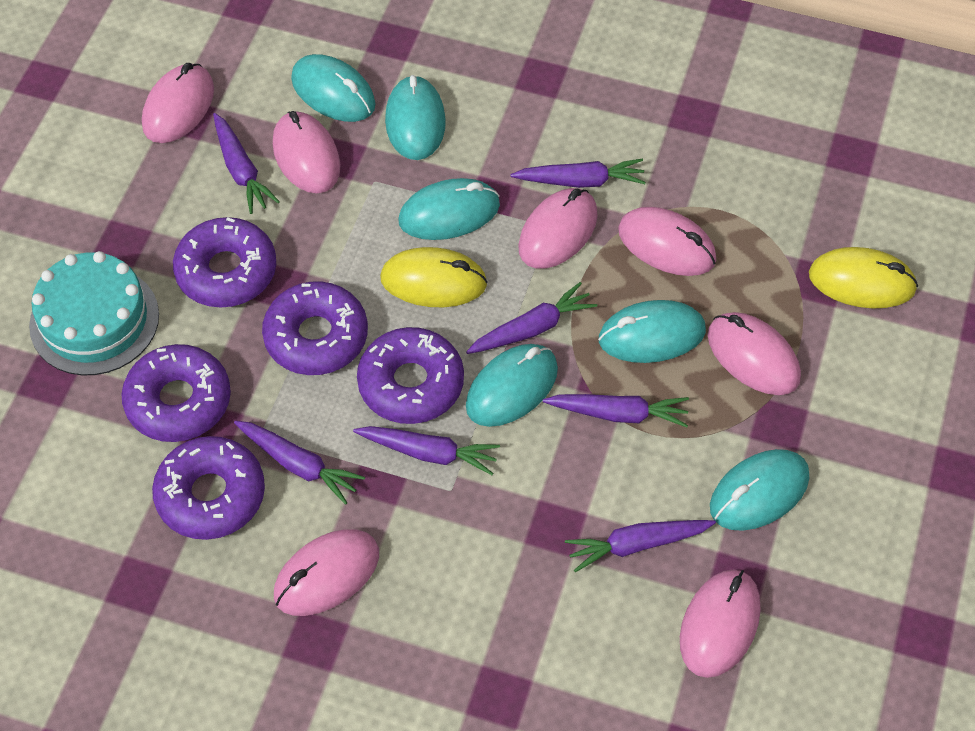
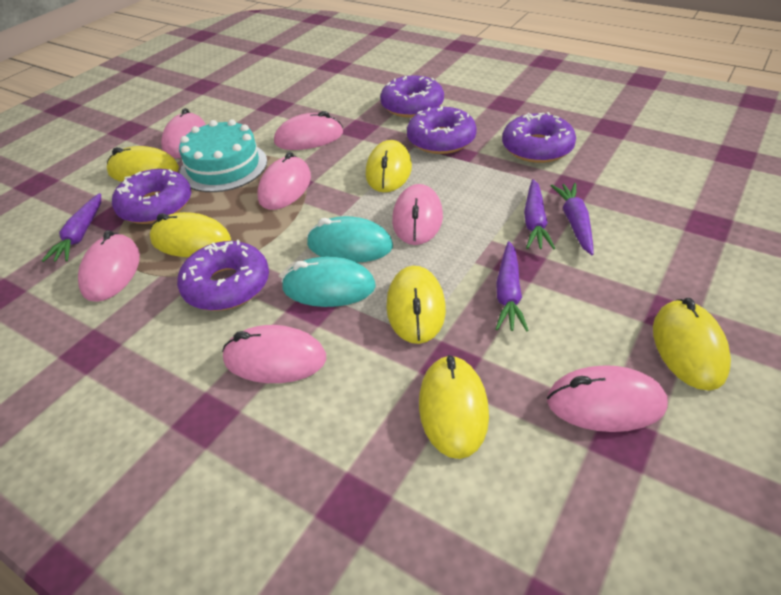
purple carrot: 7 -> 4
turquoise mouse: 6 -> 2
yellow mouse: 2 -> 6

